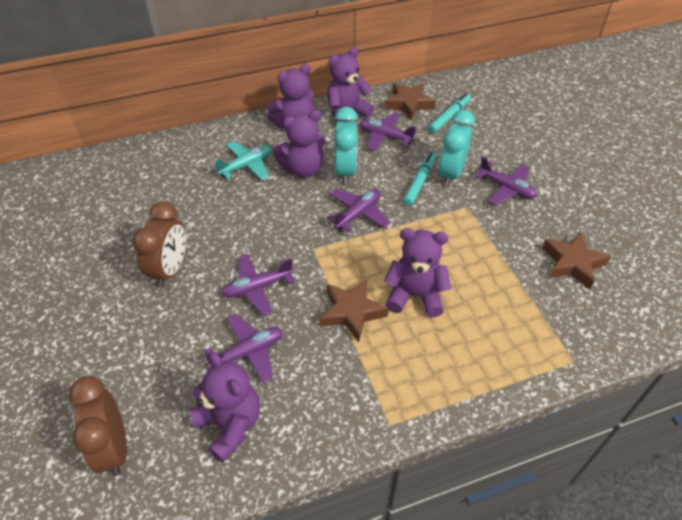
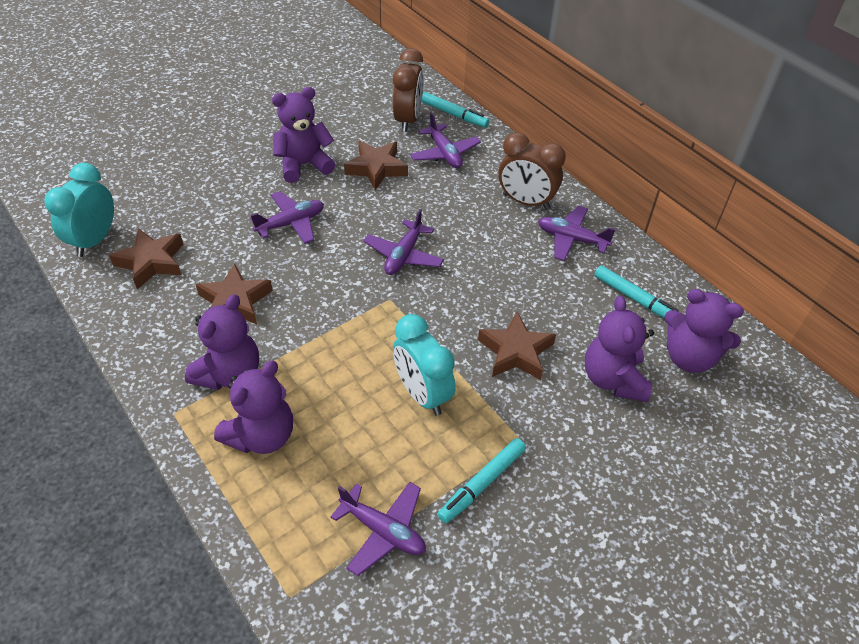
brown star: 3 -> 4
turquoise marker: 2 -> 3
turquoise plane: 1 -> 0

